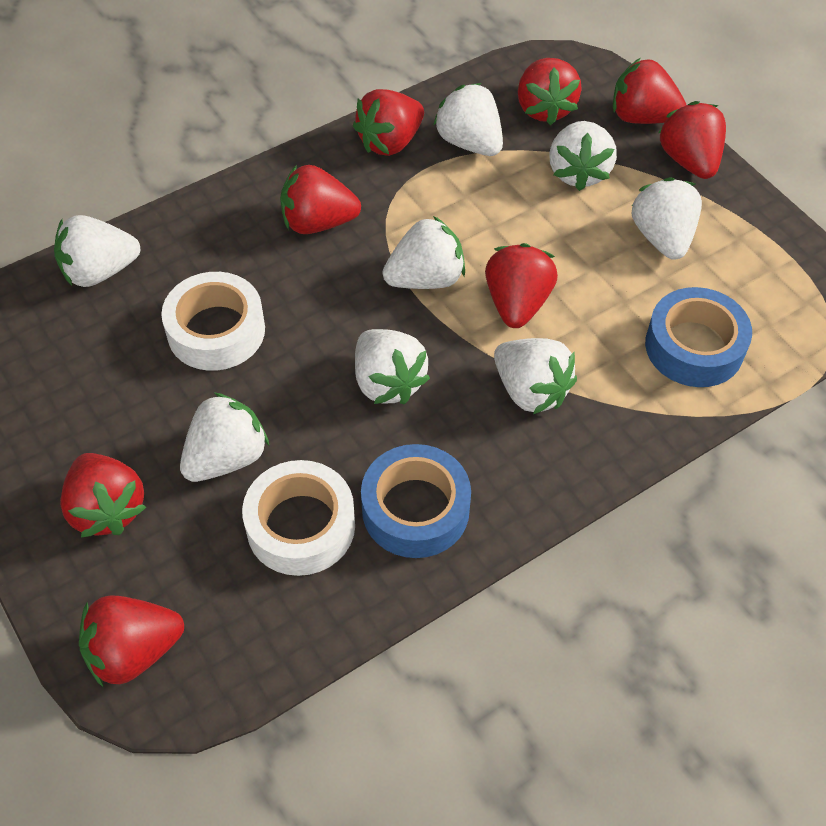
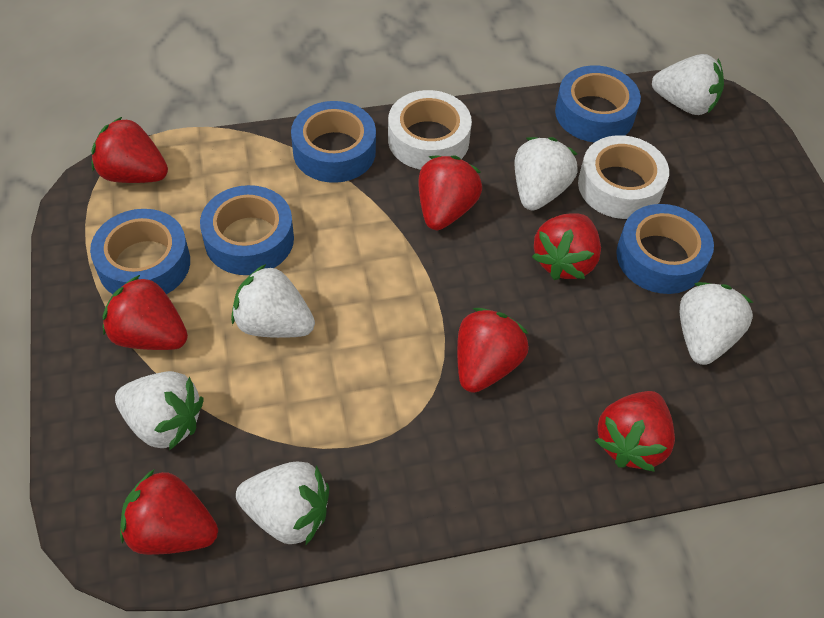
blue tape: 2 -> 5
red strawberry: 8 -> 7
white strawberry: 8 -> 6

